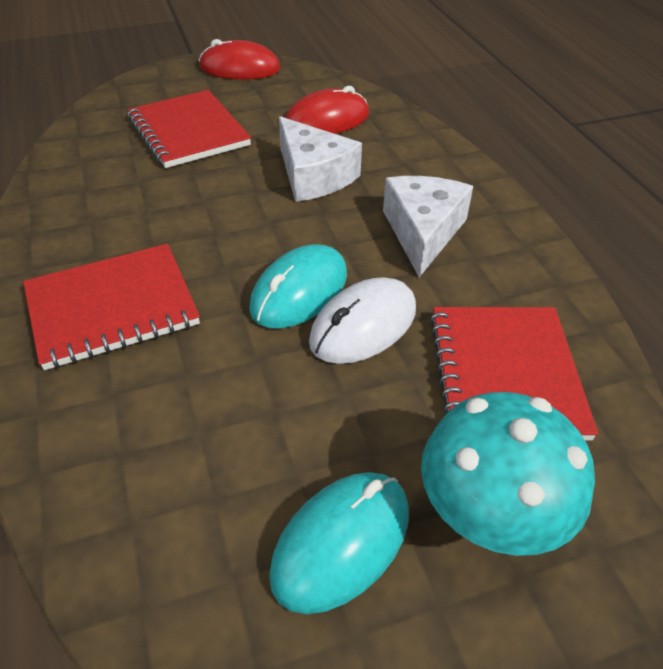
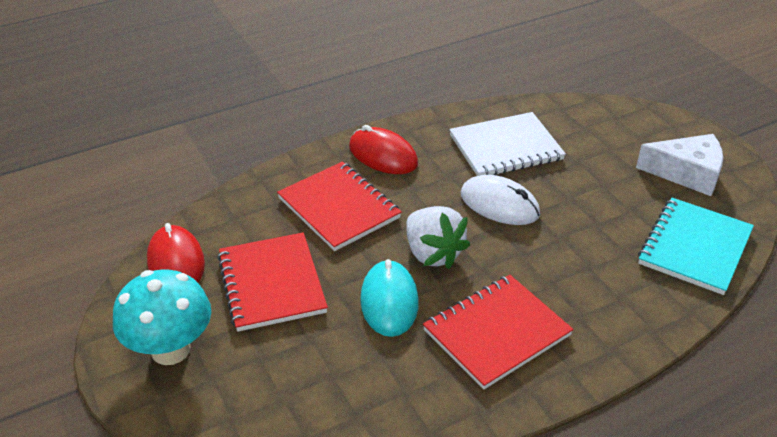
turquoise mouse: 2 -> 1
turquoise notebook: 0 -> 1
white cheese: 2 -> 1
white notebook: 0 -> 1
white strawberry: 0 -> 1

